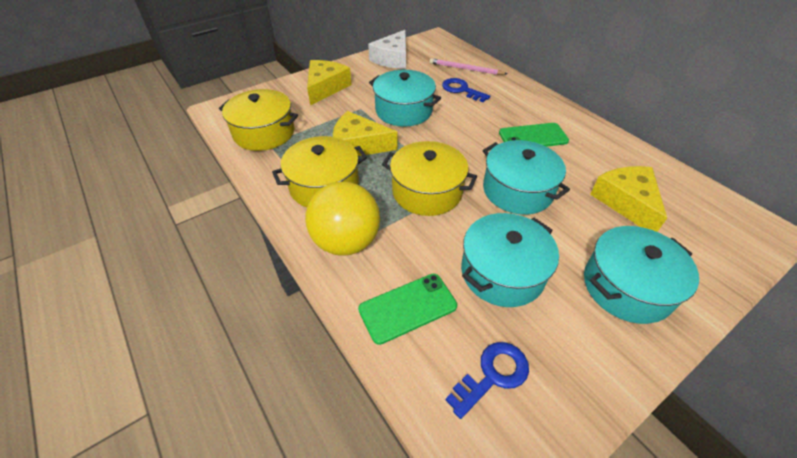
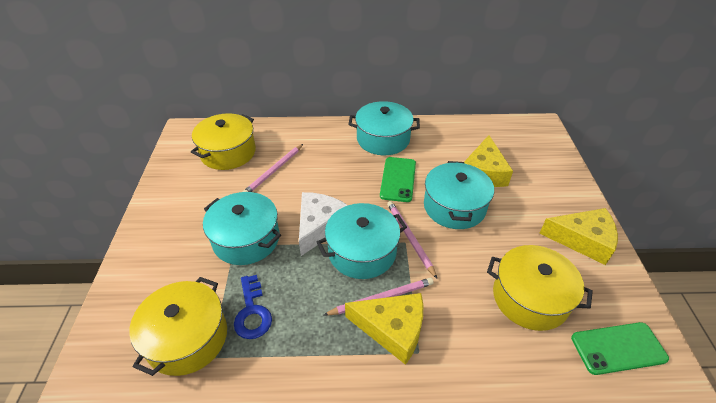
blue key: 2 -> 1
pink pencil: 1 -> 3
yellow ball: 1 -> 0

